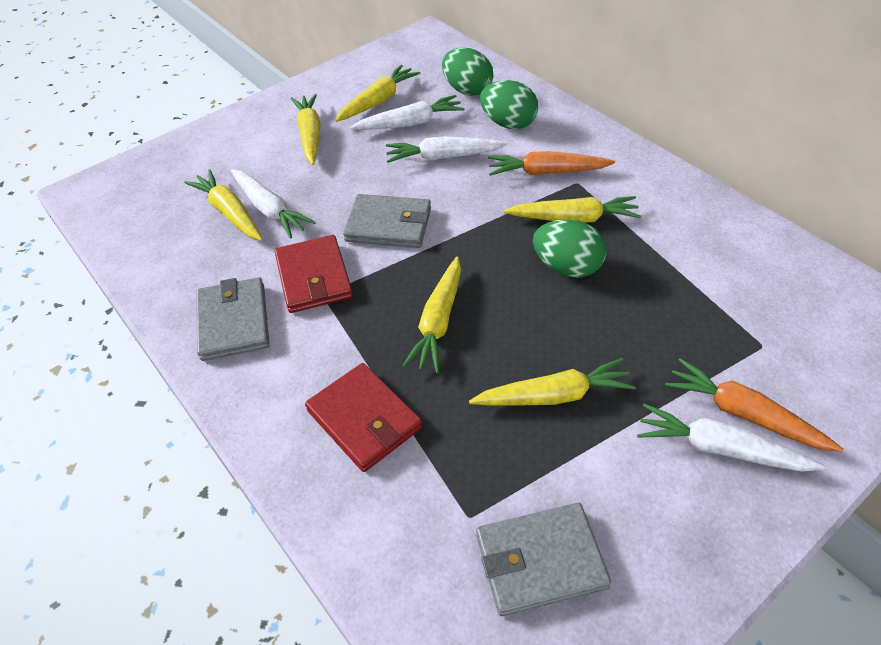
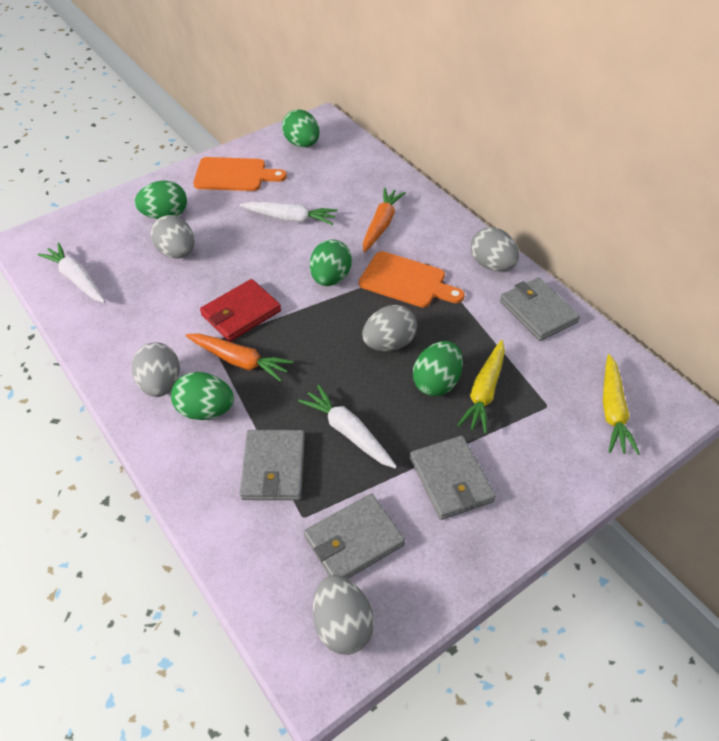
green egg: 3 -> 5
grey egg: 0 -> 5
grey wallet: 3 -> 4
orange cutting board: 0 -> 2
red wallet: 2 -> 1
white carrot: 4 -> 3
yellow carrot: 6 -> 2

